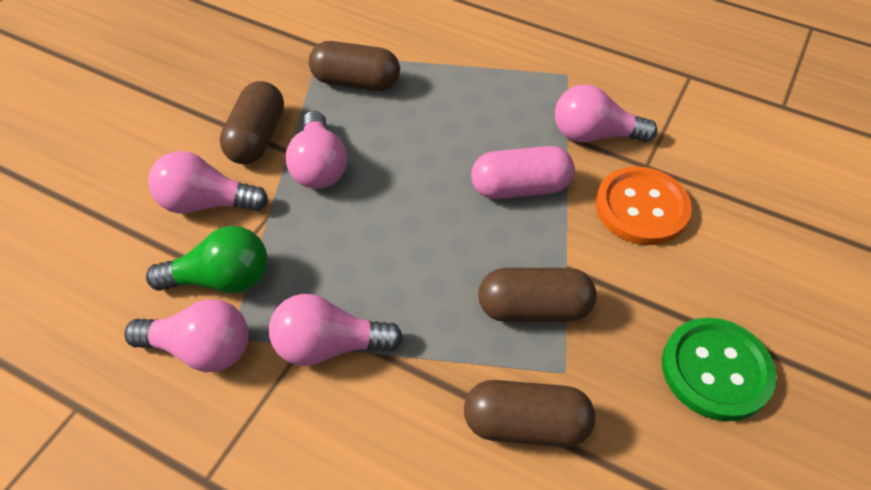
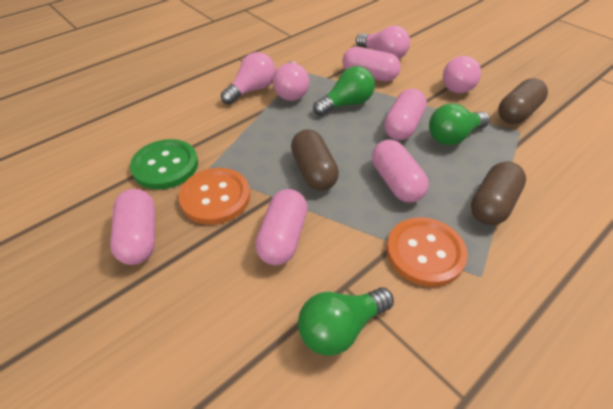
brown capsule: 4 -> 3
green light bulb: 1 -> 3
orange button: 1 -> 2
pink capsule: 1 -> 5
pink light bulb: 5 -> 4

